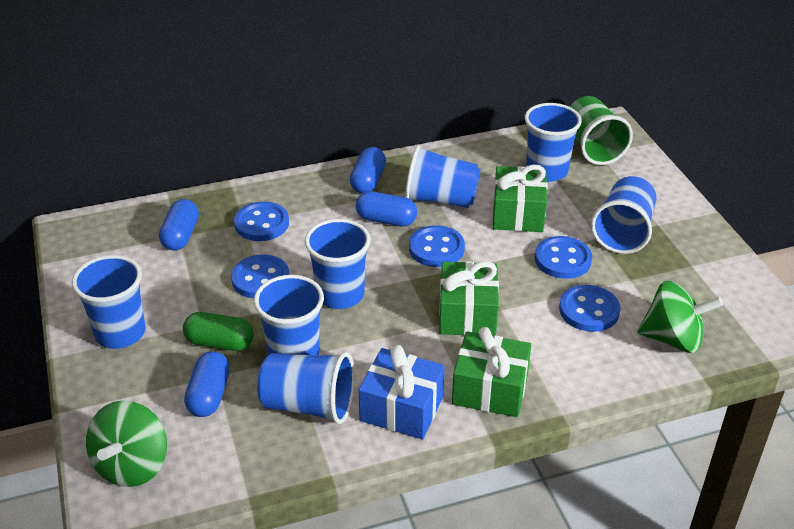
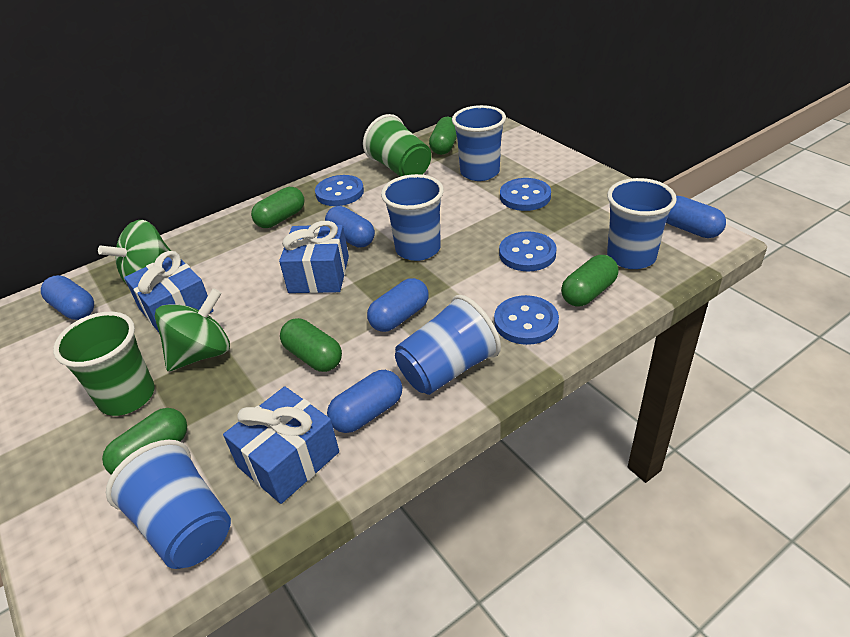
blue button: 5 -> 4
blue capsule: 4 -> 5
blue cup: 7 -> 5
blue gift: 1 -> 3
green capsule: 1 -> 5
green cup: 1 -> 2
green gift: 3 -> 0

